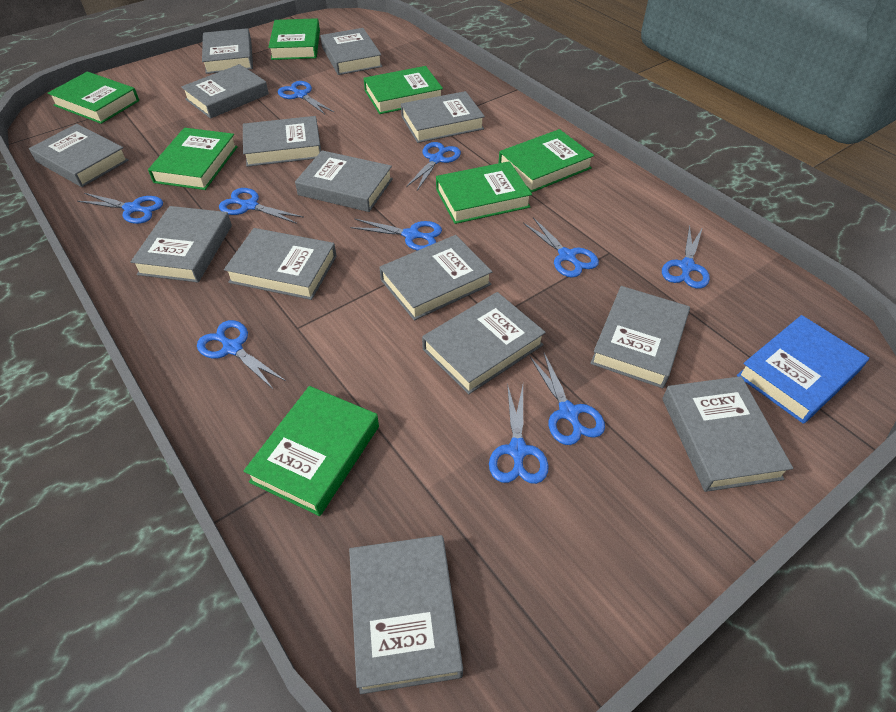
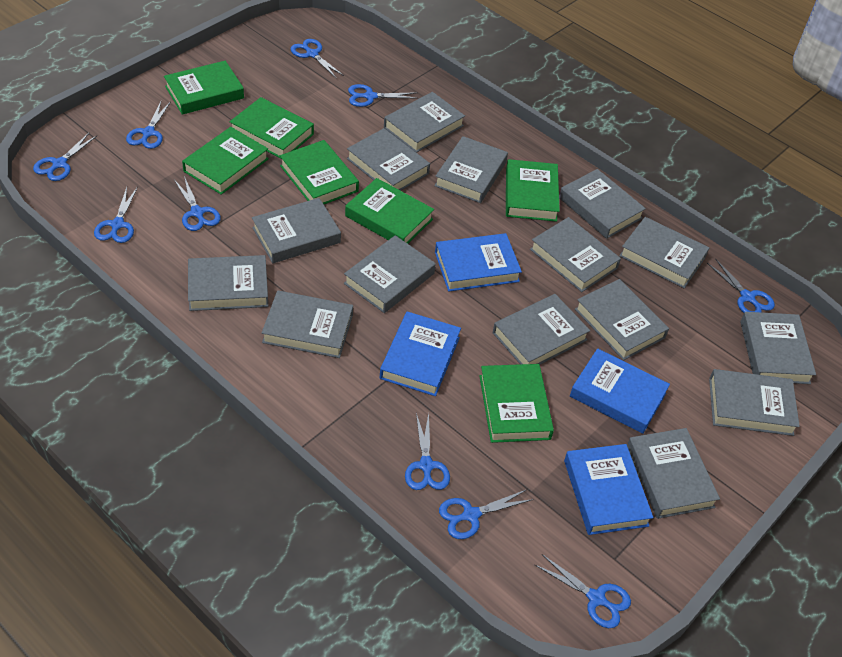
blue book: 1 -> 4
grey book: 14 -> 15

